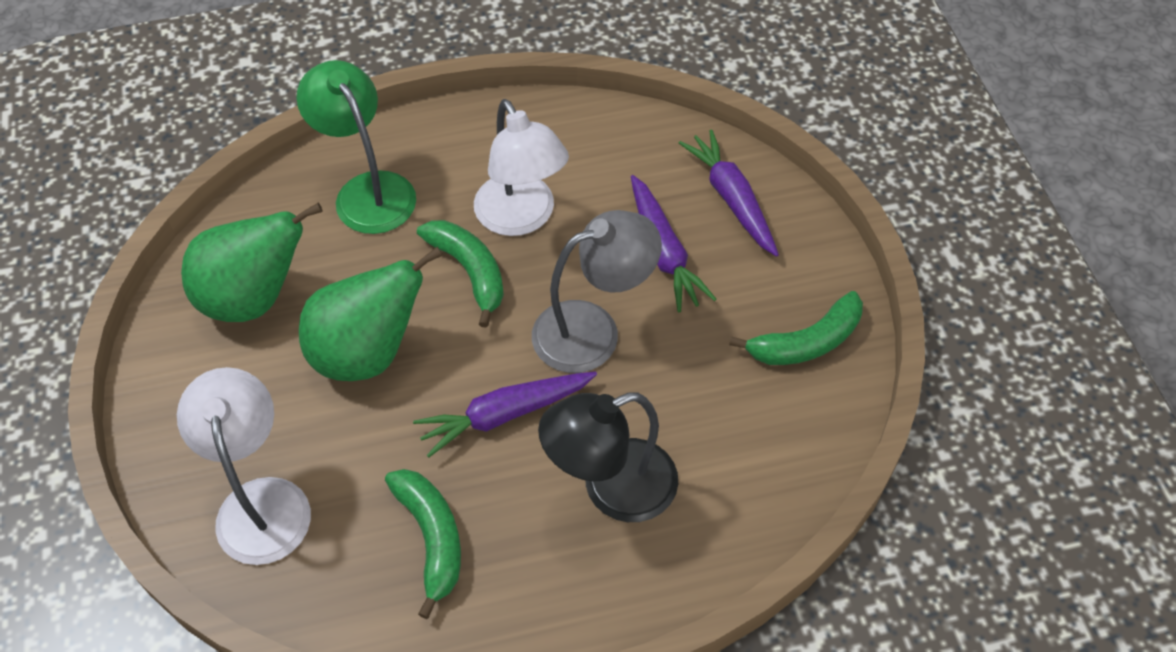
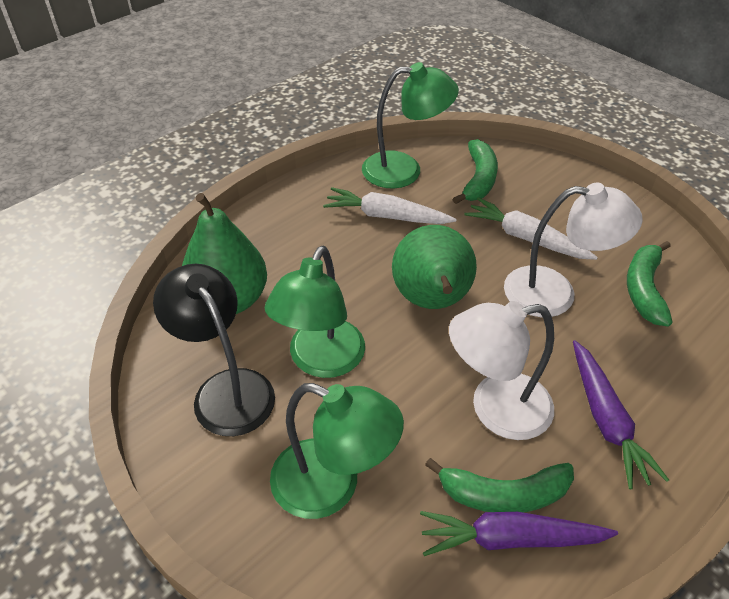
green lamp: 1 -> 3
grey lamp: 1 -> 0
purple carrot: 3 -> 2
white carrot: 0 -> 2

